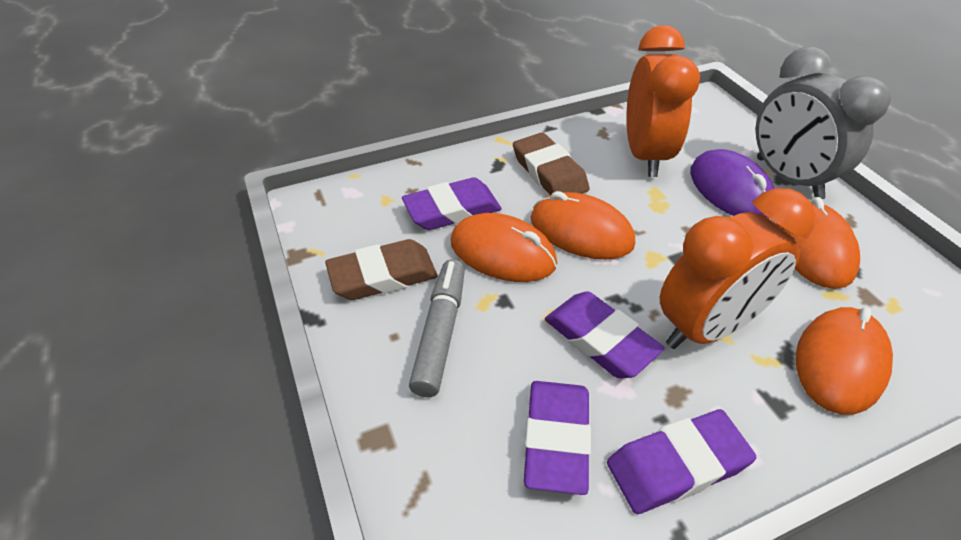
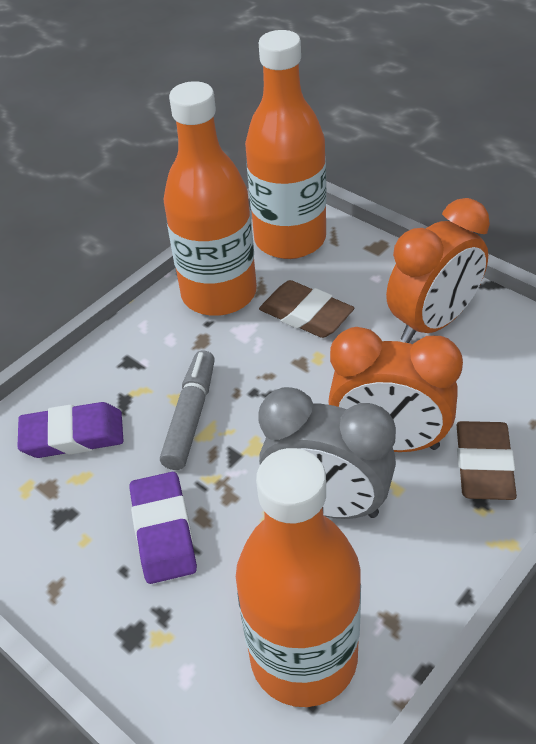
orange bottle: 0 -> 3
orange mouse: 4 -> 0
purple eraser: 4 -> 2
purple mouse: 1 -> 0

